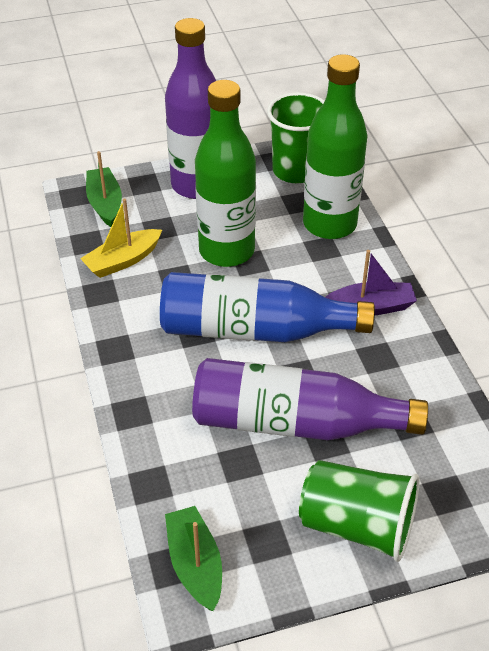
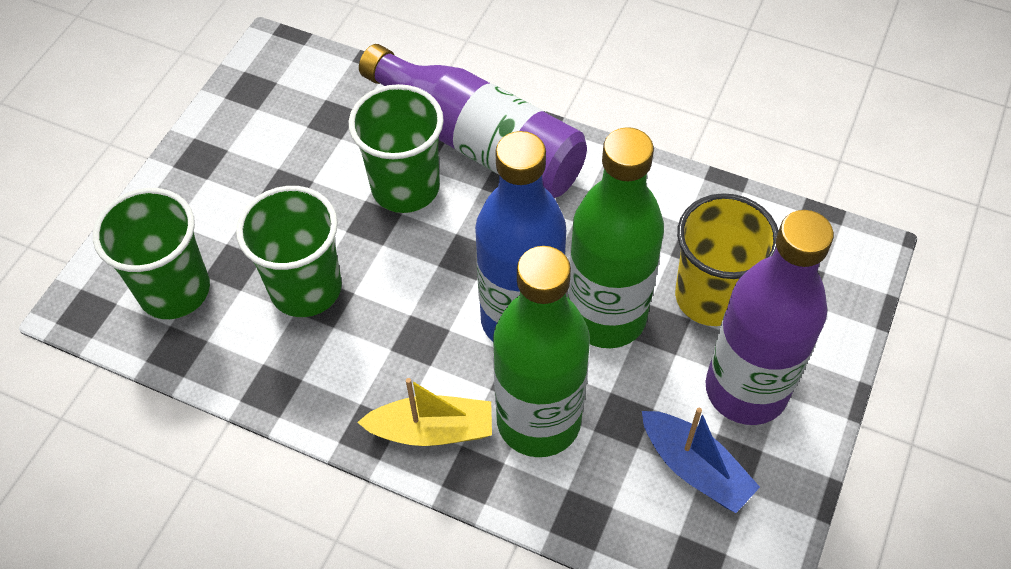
blue boat: 0 -> 1
green boat: 2 -> 0
green cup: 2 -> 3
purple boat: 1 -> 0
yellow cup: 0 -> 1

